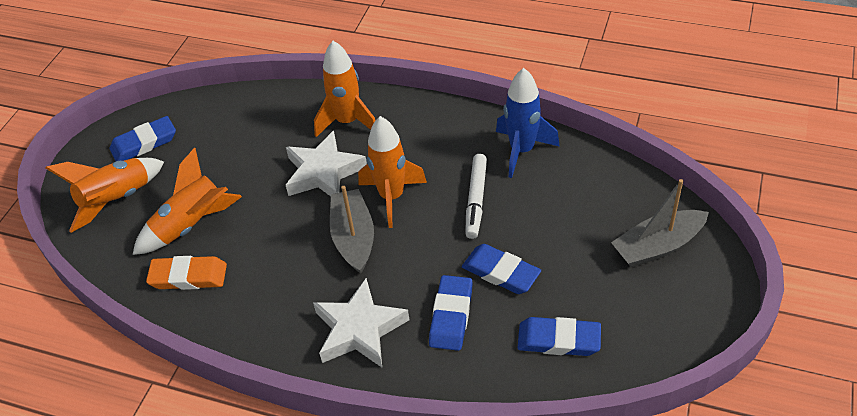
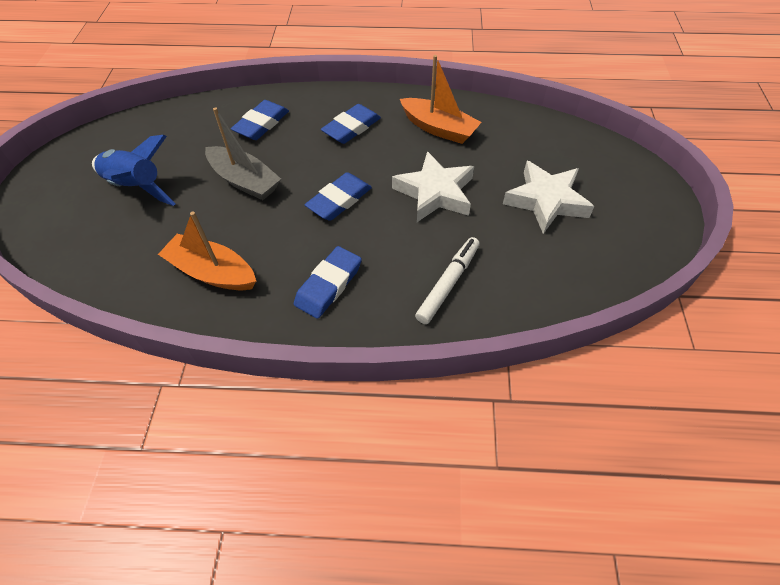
grey boat: 2 -> 1
orange boat: 0 -> 2
orange eraser: 1 -> 0
orange rocket: 4 -> 0

